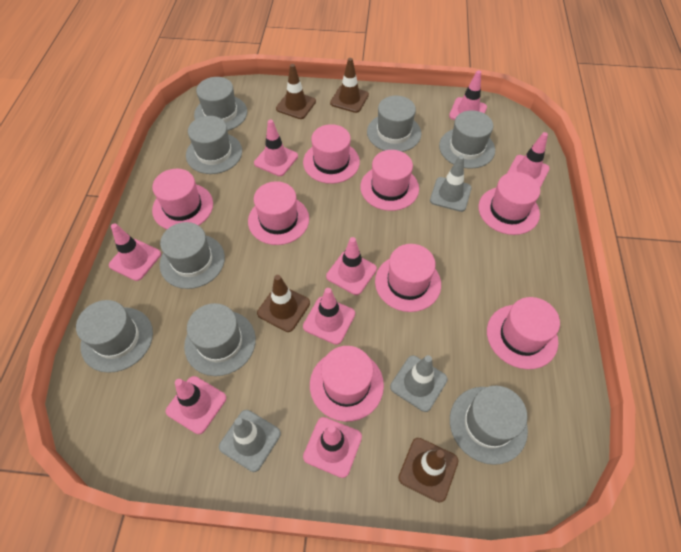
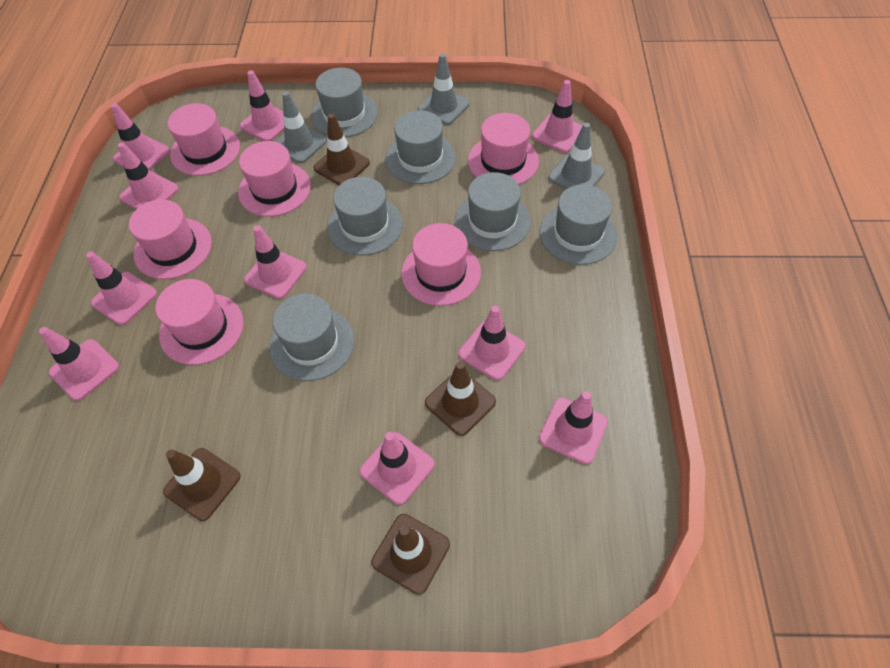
grey hat: 8 -> 6
pink hat: 8 -> 6
pink traffic cone: 8 -> 10

